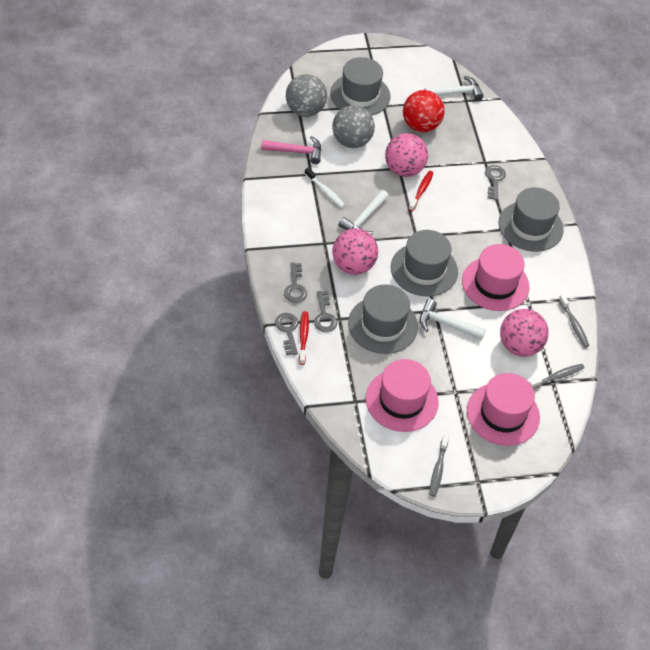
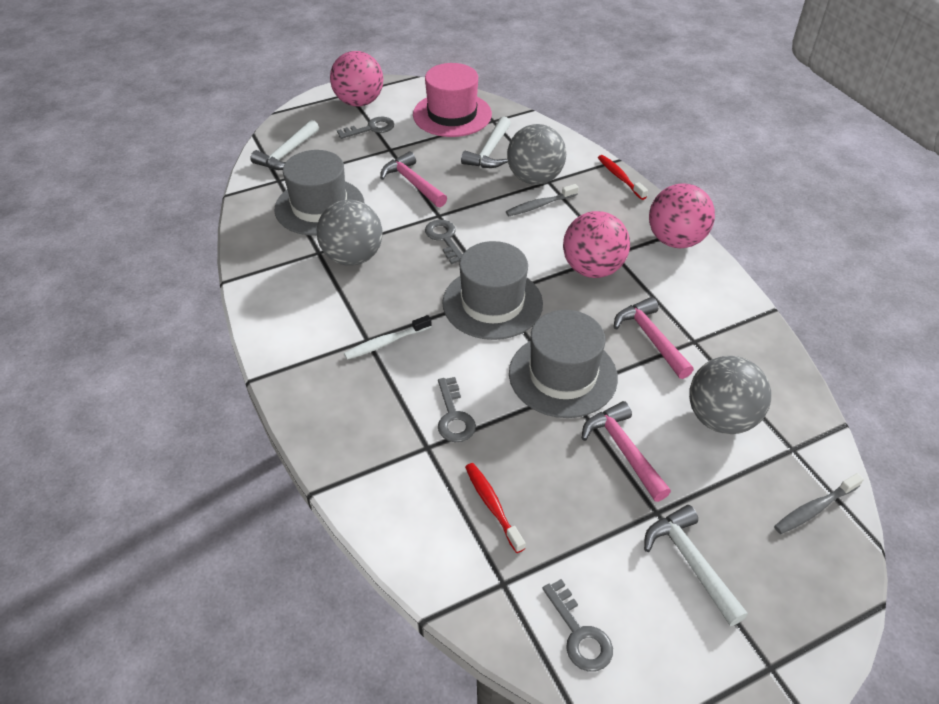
grey ball: 2 -> 3
grey hat: 4 -> 3
grey toothbrush: 3 -> 2
pink hammer: 1 -> 3
pink hat: 3 -> 1
red ball: 1 -> 0

